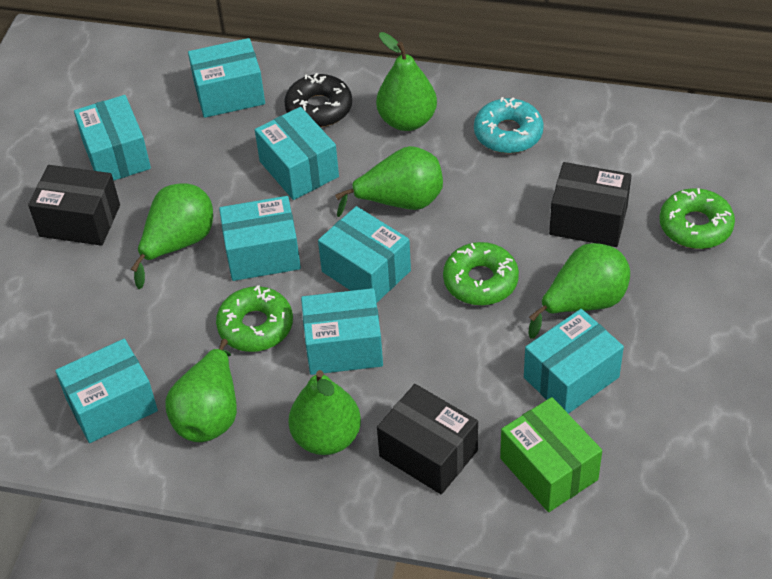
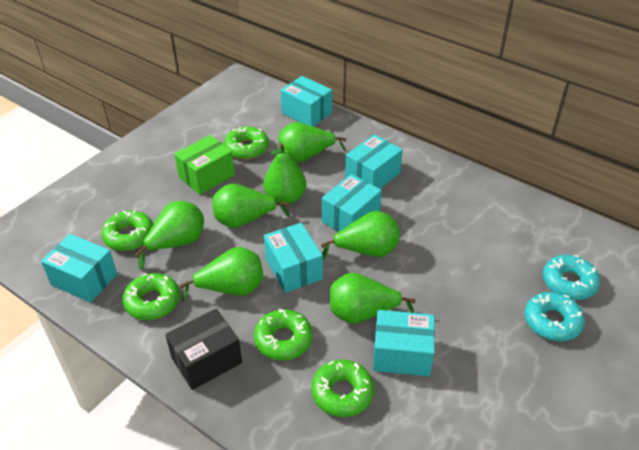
black box: 3 -> 1
black donut: 1 -> 0
green donut: 3 -> 5
green pear: 6 -> 7
turquoise box: 8 -> 6
turquoise donut: 1 -> 2

